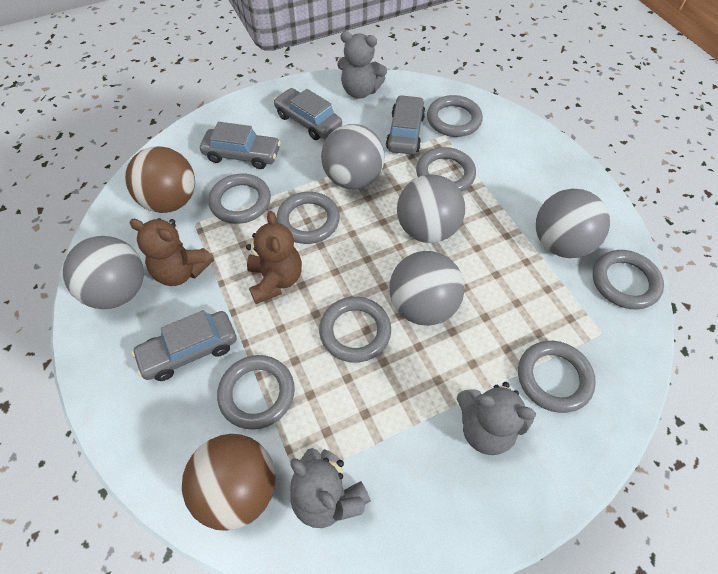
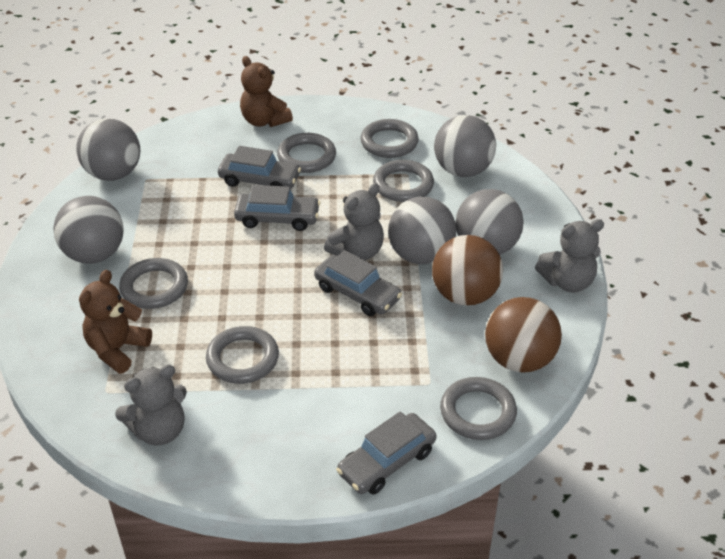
grey ring: 8 -> 6

